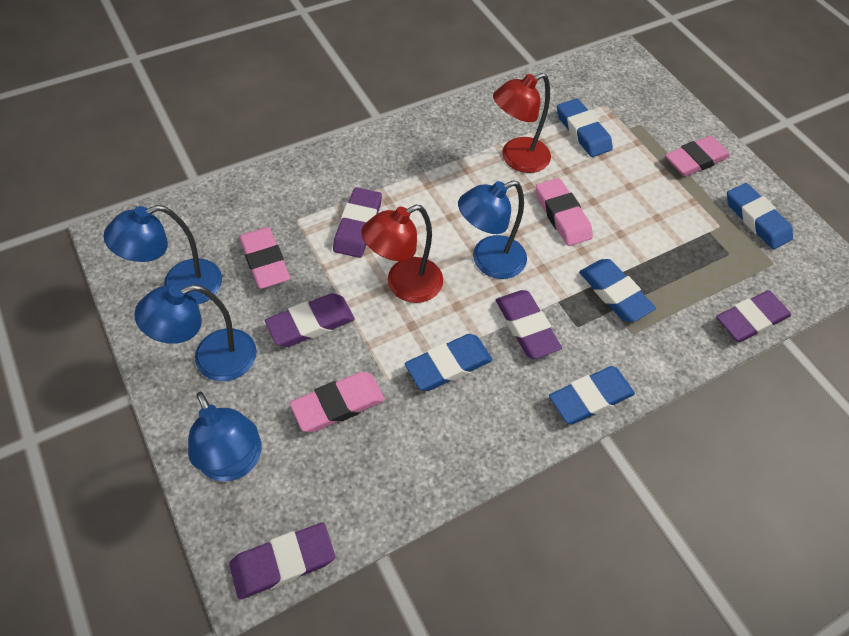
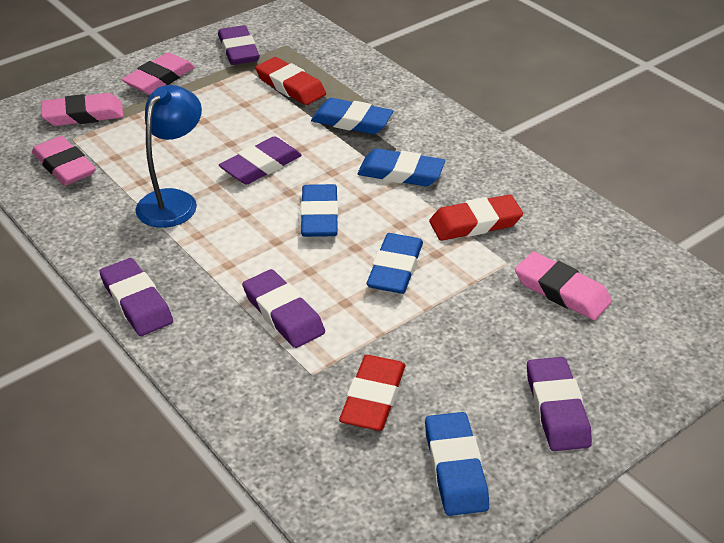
blue lamp: 4 -> 1
red eraser: 0 -> 3
red lamp: 2 -> 0

